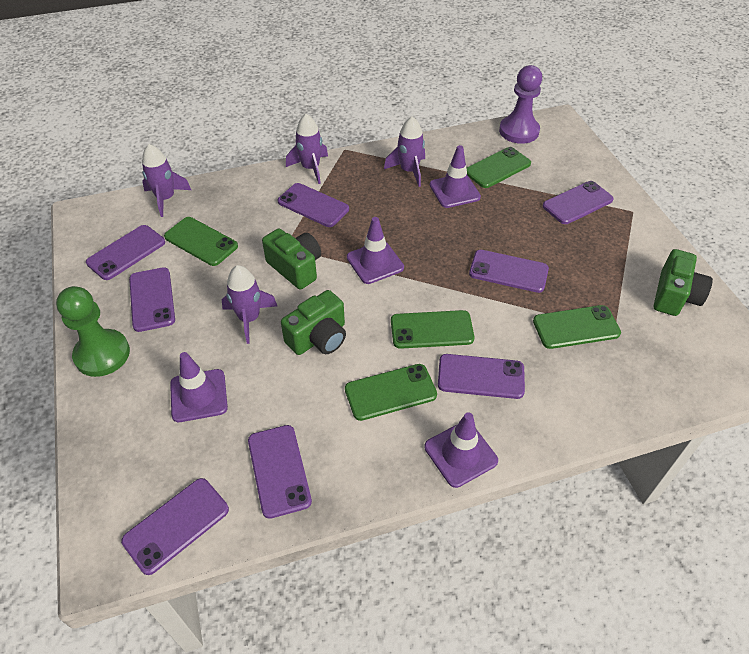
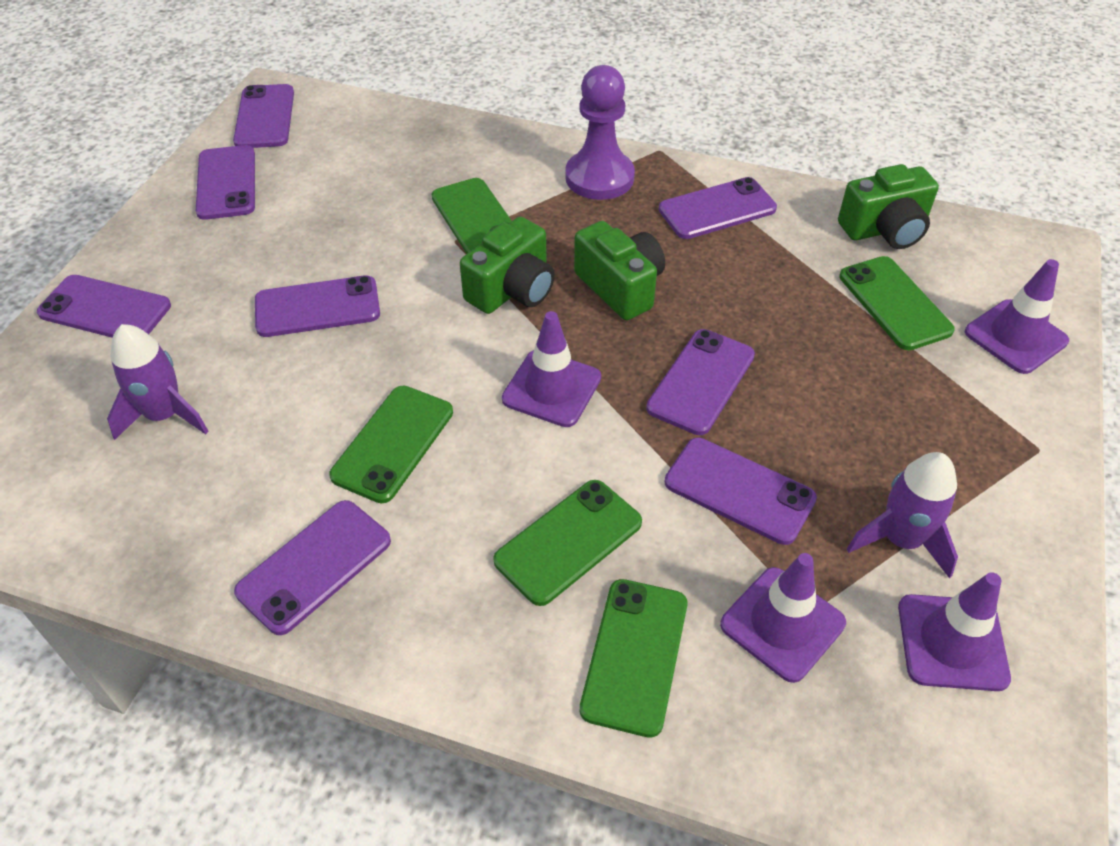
green pawn: 1 -> 0
purple rocket: 4 -> 2

